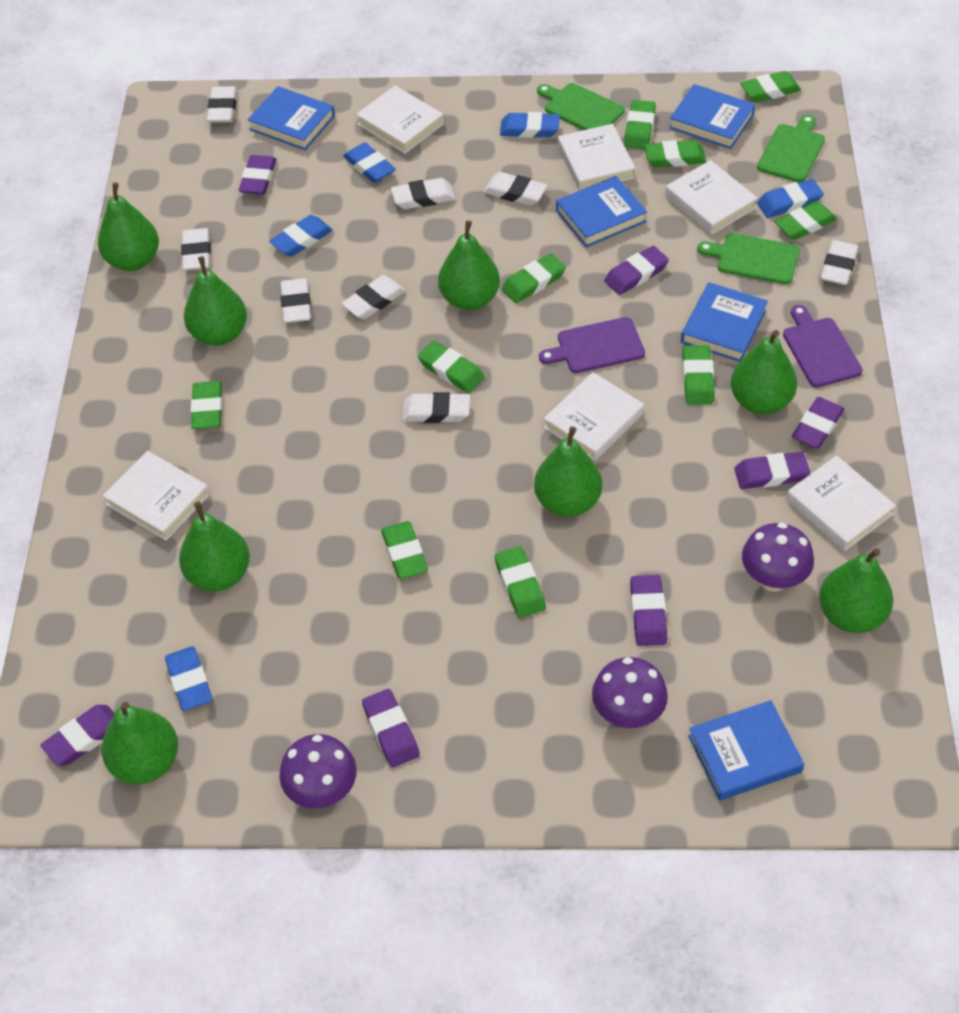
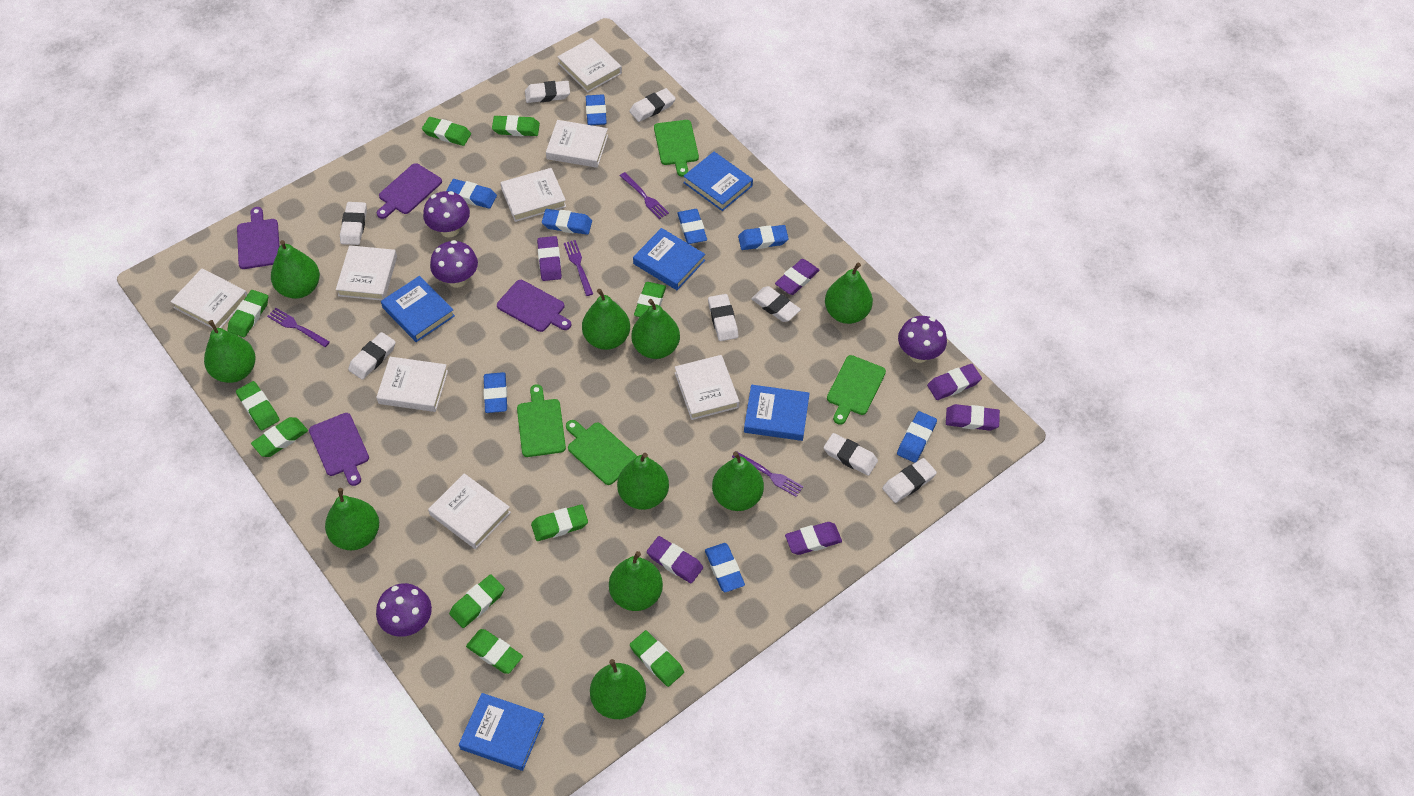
blue eraser: 5 -> 8
green cutting board: 3 -> 4
green pear: 8 -> 10
purple cutting board: 2 -> 4
purple eraser: 7 -> 6
purple fork: 0 -> 4
purple mushroom: 3 -> 4
white book: 6 -> 8

